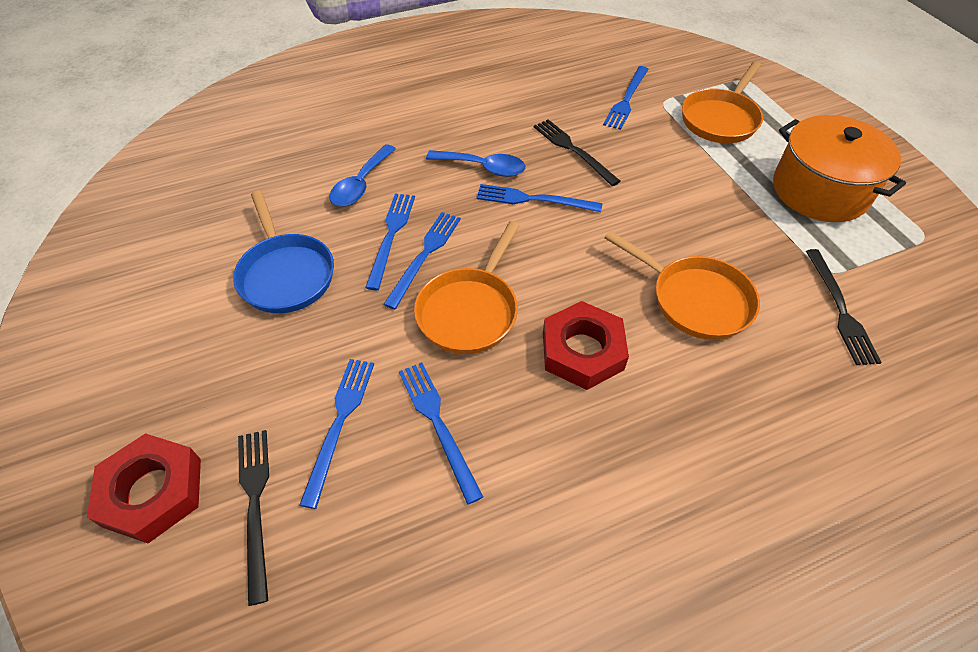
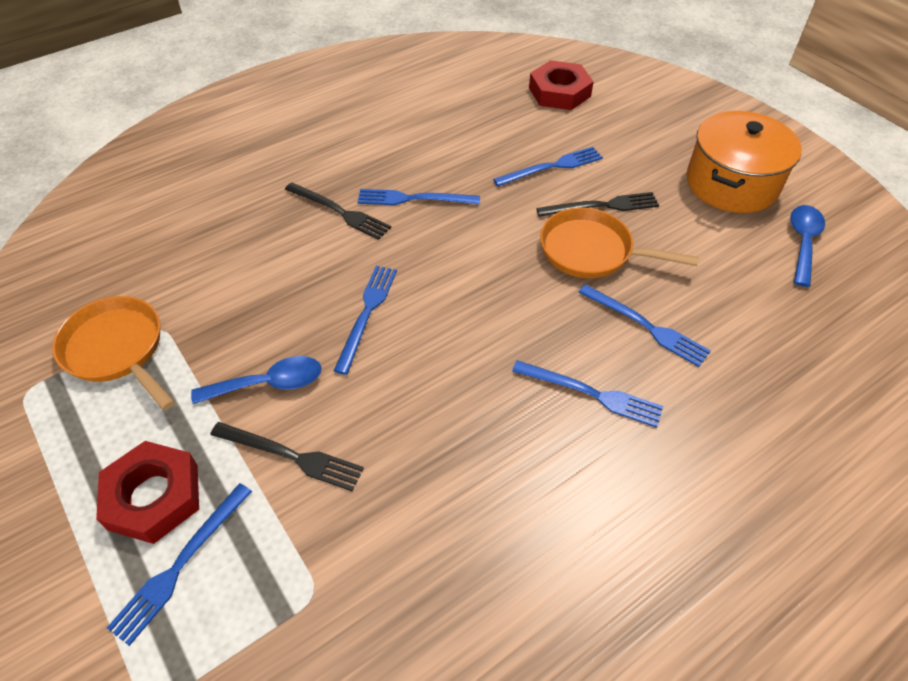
blue pan: 1 -> 0
orange pan: 3 -> 2

